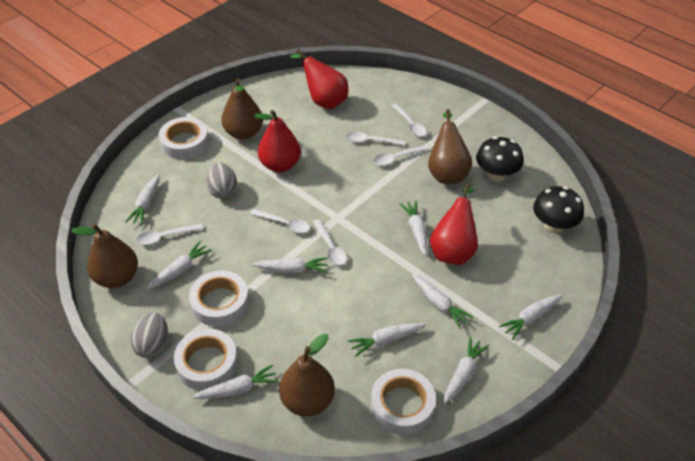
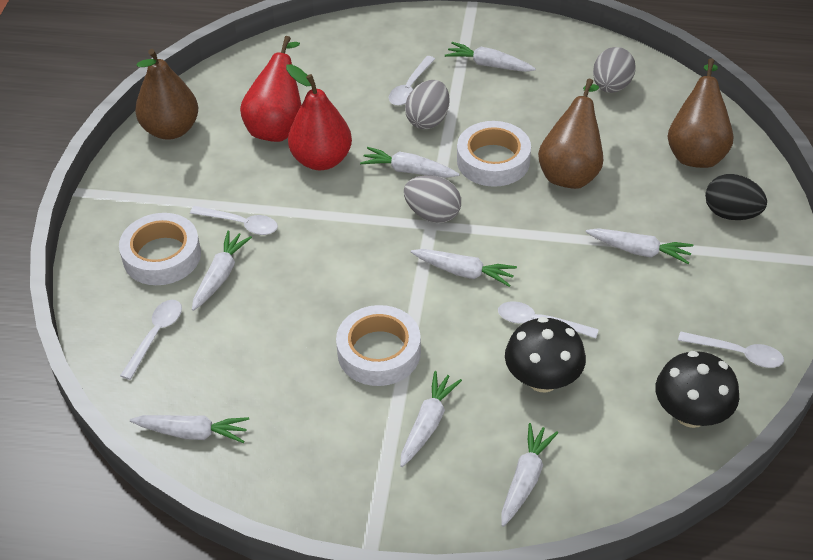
black egg: 0 -> 1
brown pear: 4 -> 3
grey egg: 2 -> 3
red pear: 3 -> 2
white carrot: 9 -> 8
white spoon: 6 -> 5
white tape: 4 -> 3

